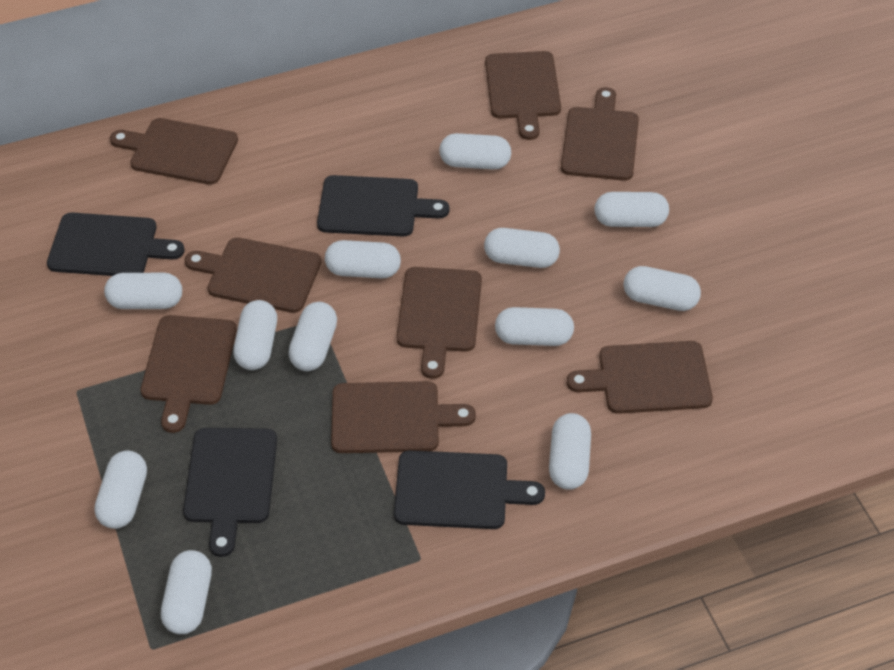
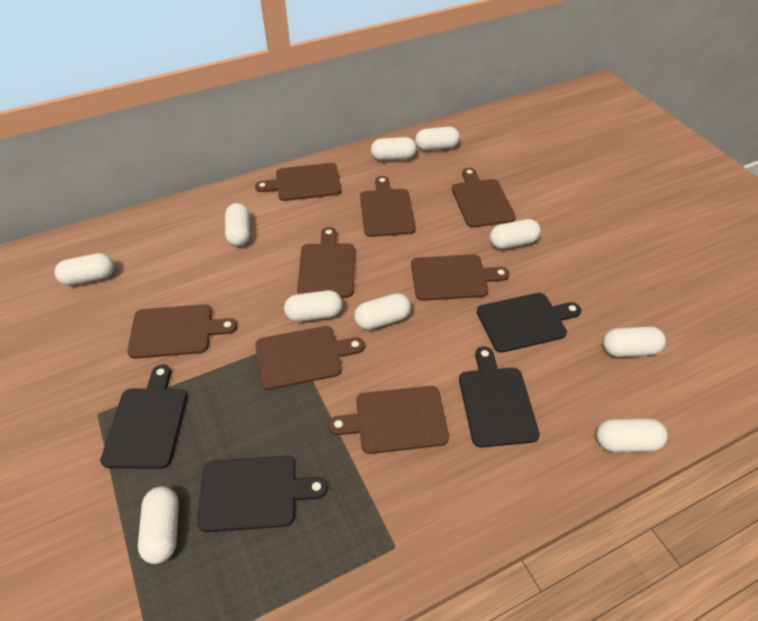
white capsule: 12 -> 10

